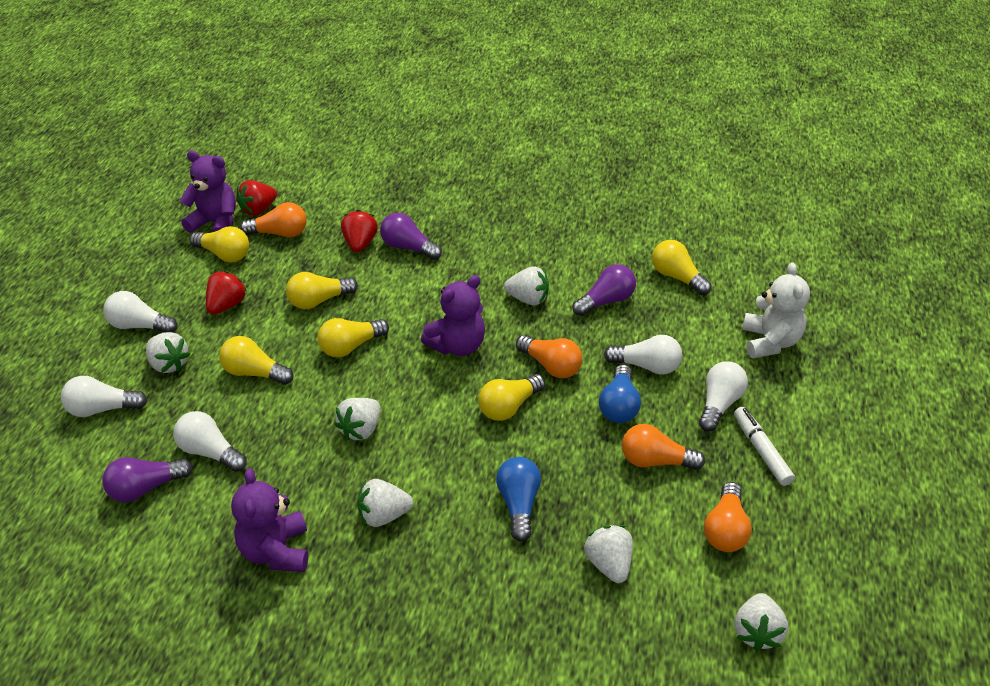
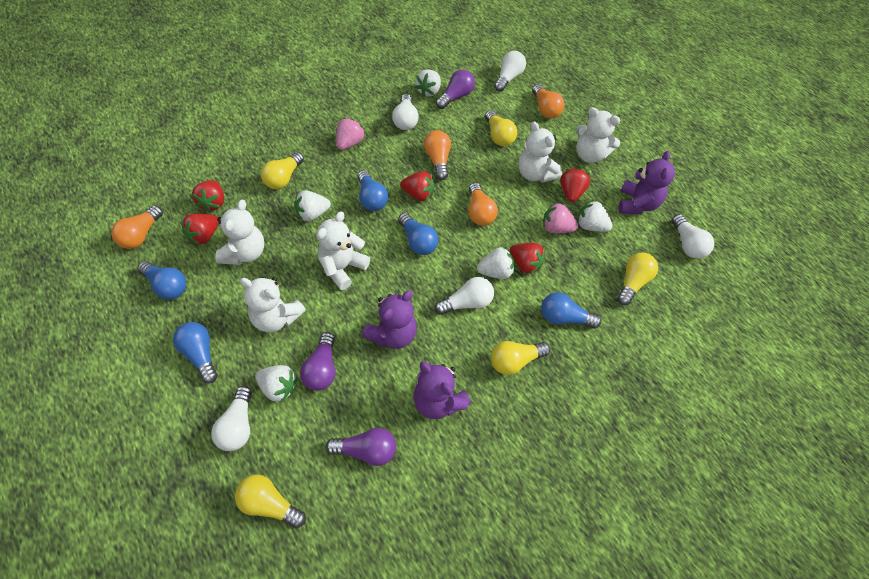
blue light bulb: 2 -> 5
pink strawberry: 0 -> 2
red strawberry: 3 -> 5
white marker: 1 -> 0
white strawberry: 6 -> 5
white teddy bear: 1 -> 5
yellow light bulb: 6 -> 5

